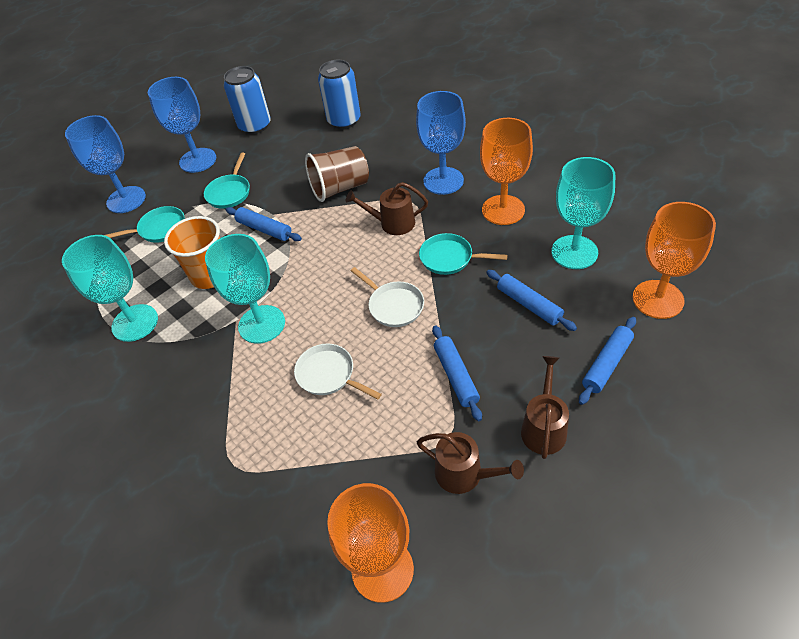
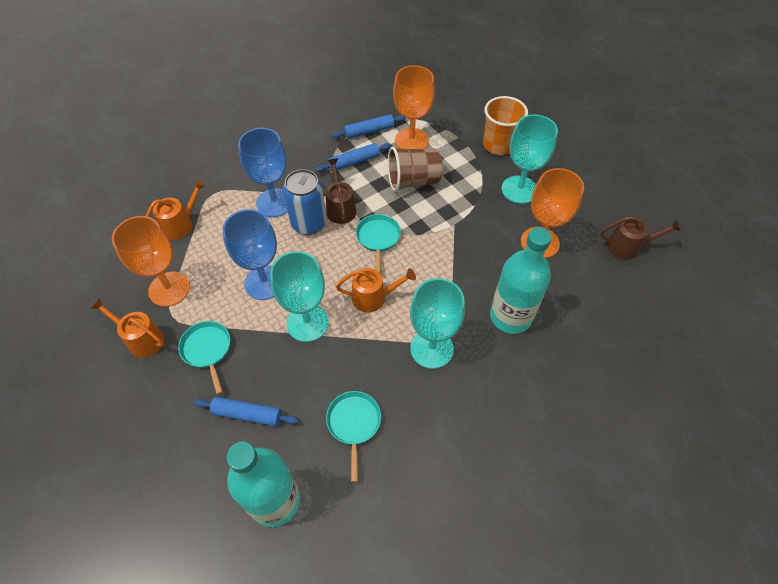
blue can: 2 -> 1
blue goblet: 3 -> 2
blue rolling pin: 4 -> 3
brown watering can: 3 -> 2
orange watering can: 0 -> 3
turquoise bottle: 0 -> 2
white pan: 2 -> 0

